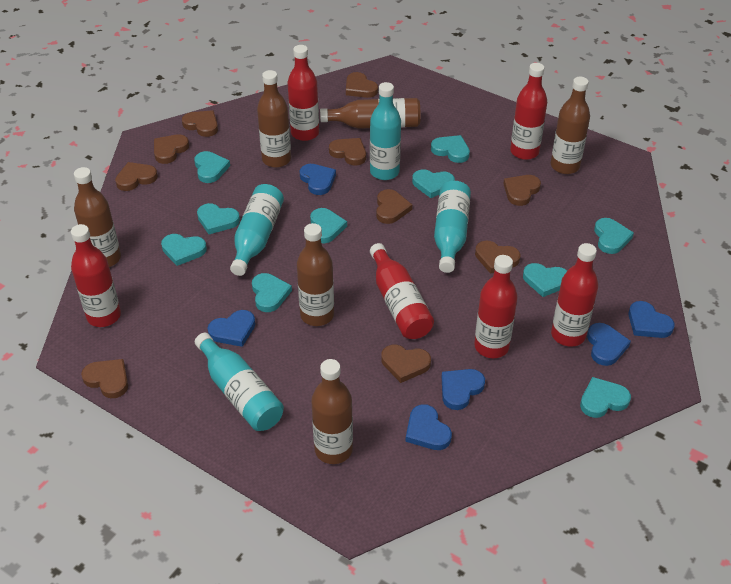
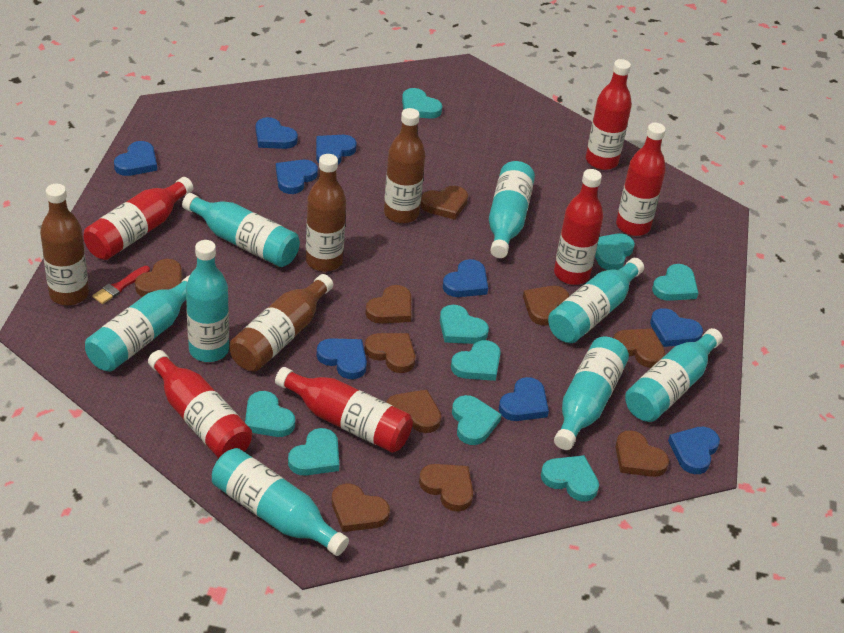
blue heart: 6 -> 9
brown bottle: 6 -> 4
red brush: 0 -> 1
turquoise bottle: 4 -> 8
turquoise heart: 10 -> 9

